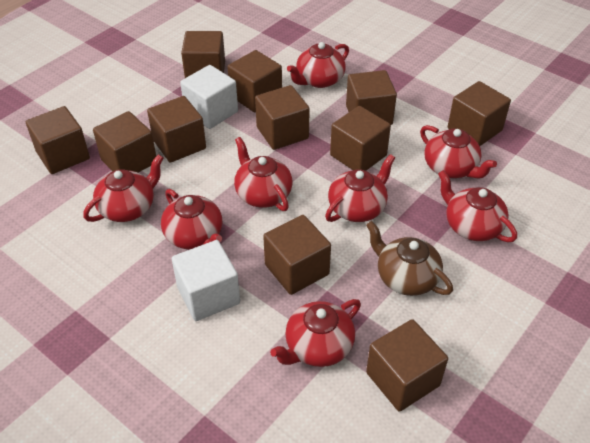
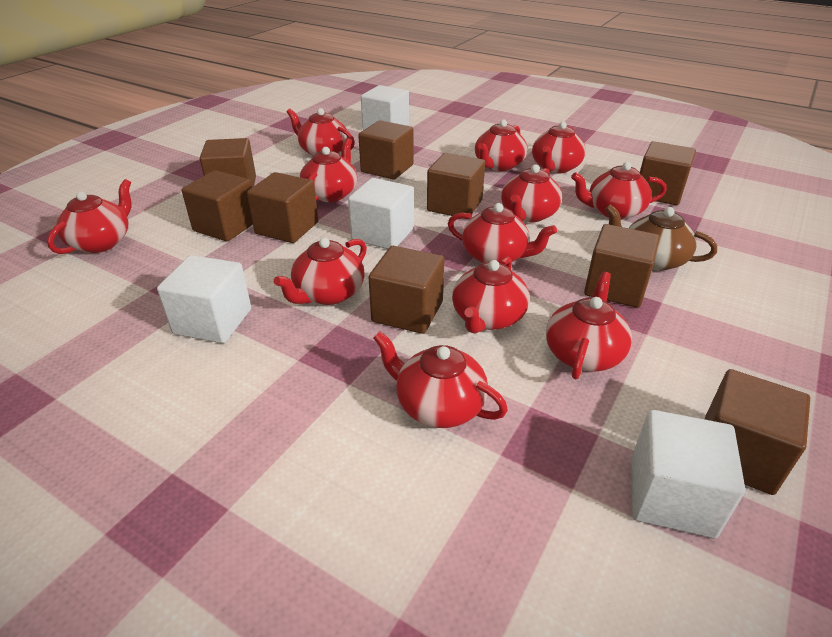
brown cube: 11 -> 9
red teapot: 8 -> 12
white cube: 2 -> 4

